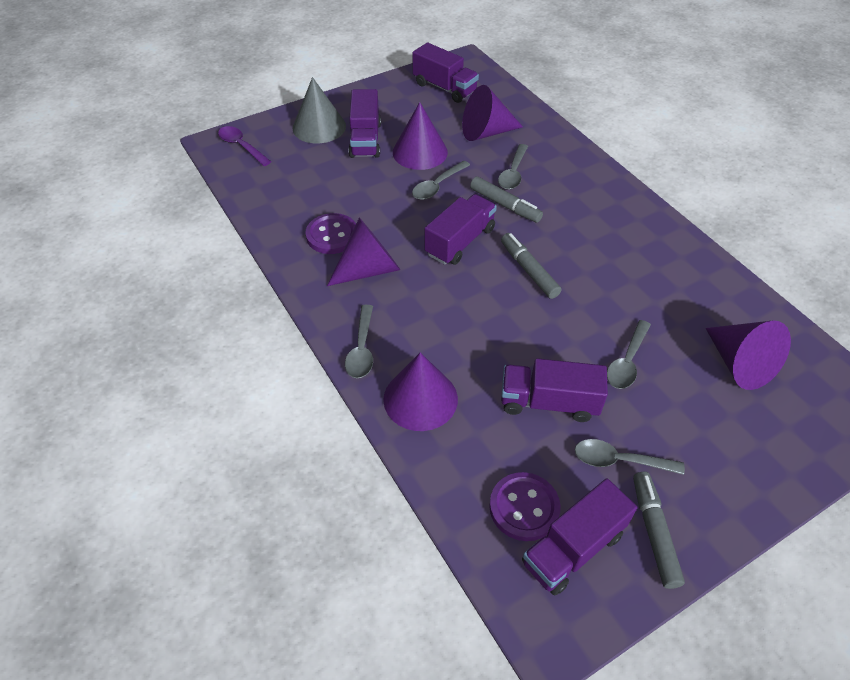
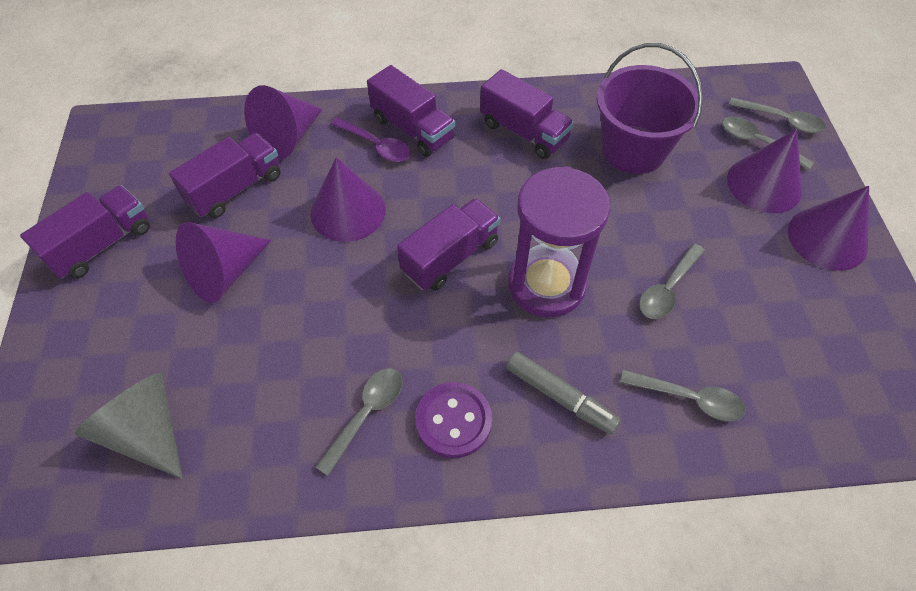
grey marker: 3 -> 1
purple bucket: 0 -> 1
purple button: 2 -> 1
purple hourglass: 0 -> 1

